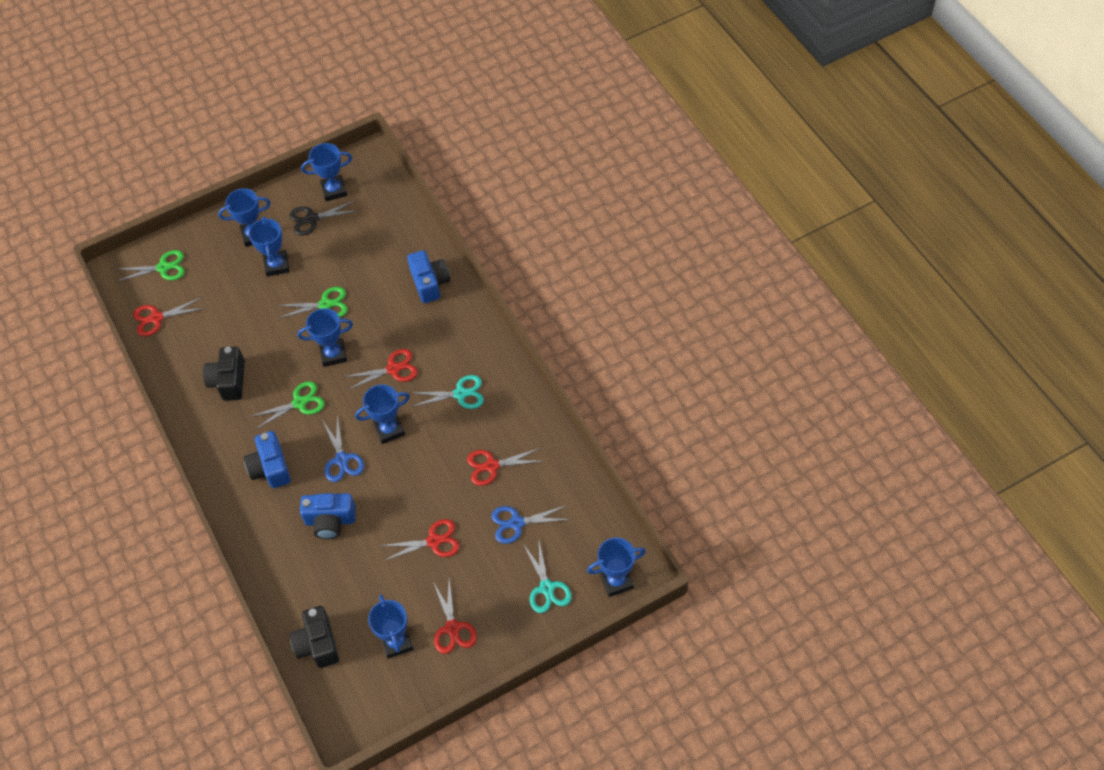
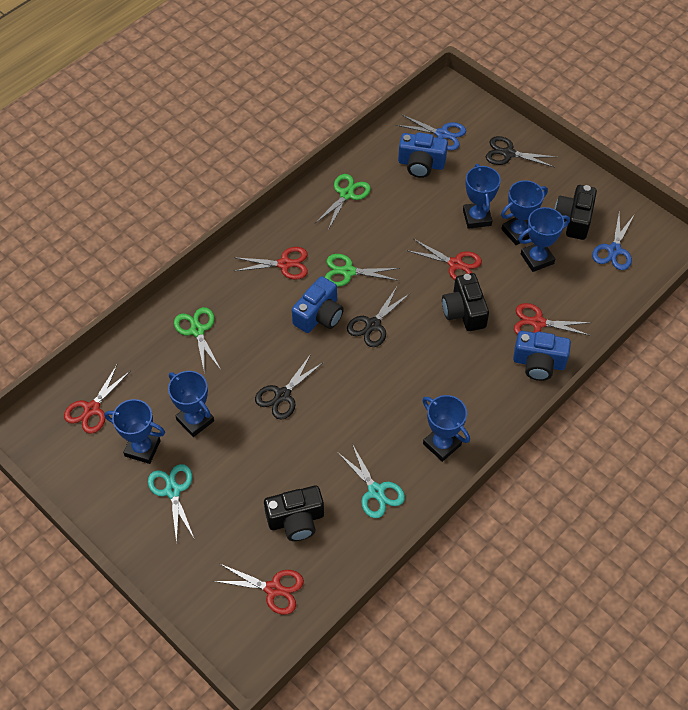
black camera: 2 -> 3
black scissors: 1 -> 3
blue trophy: 7 -> 6

